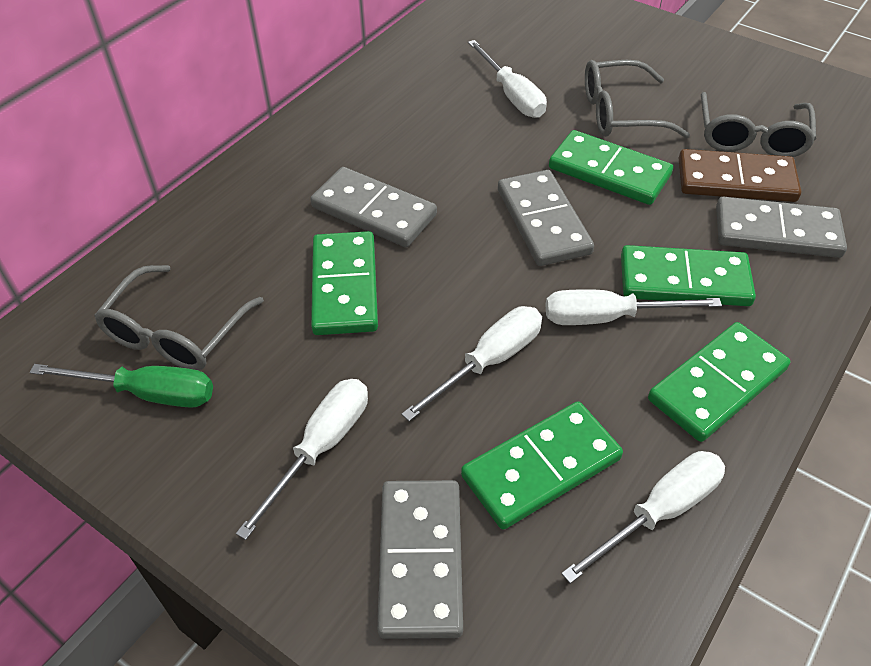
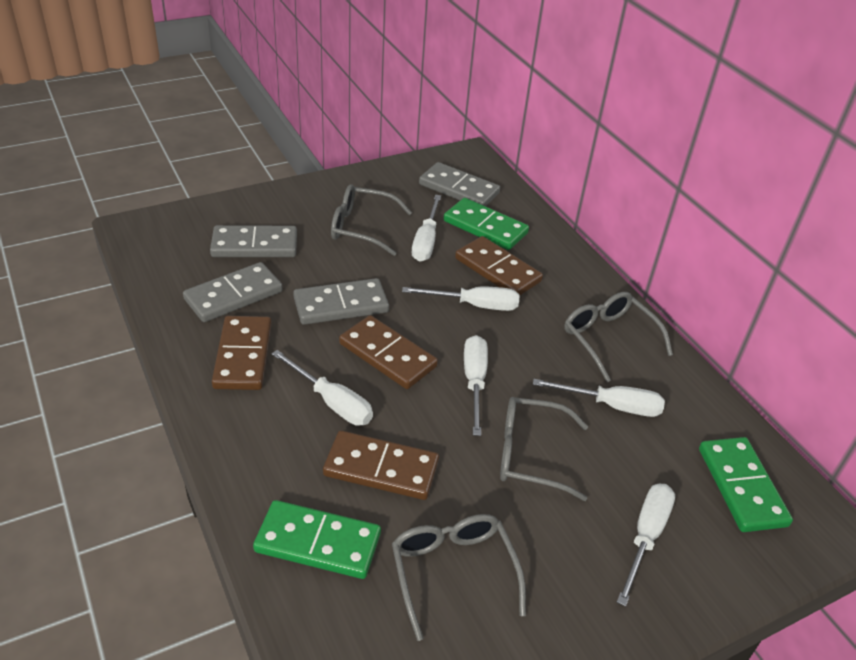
brown domino: 1 -> 4
green domino: 5 -> 3
green screwdriver: 1 -> 0
grey glasses: 3 -> 4
white screwdriver: 5 -> 6

